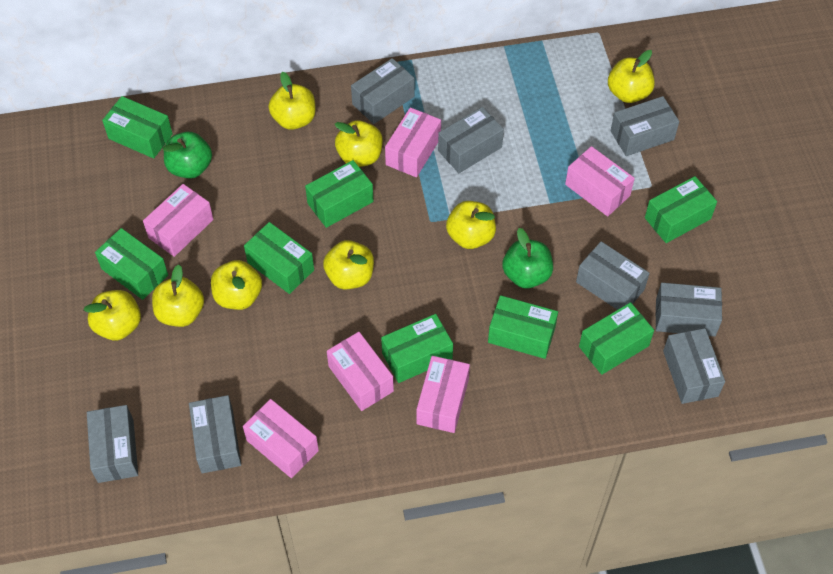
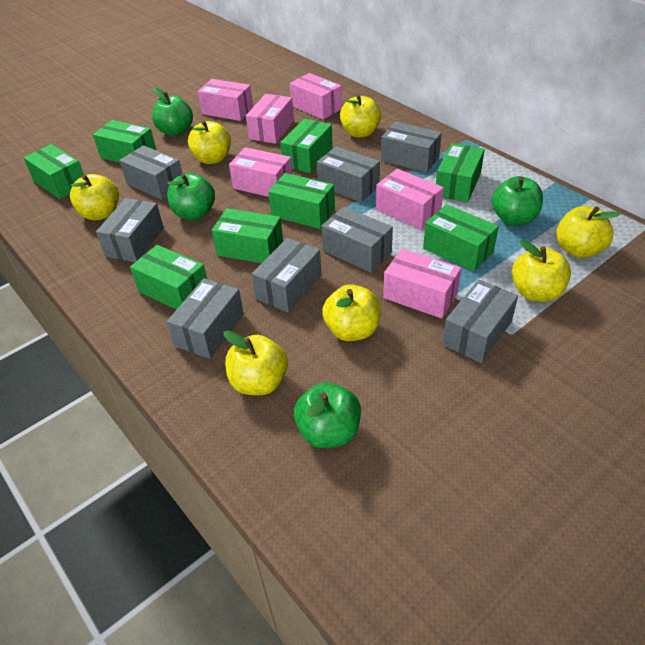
green apple: 2 -> 4
yellow apple: 8 -> 7

